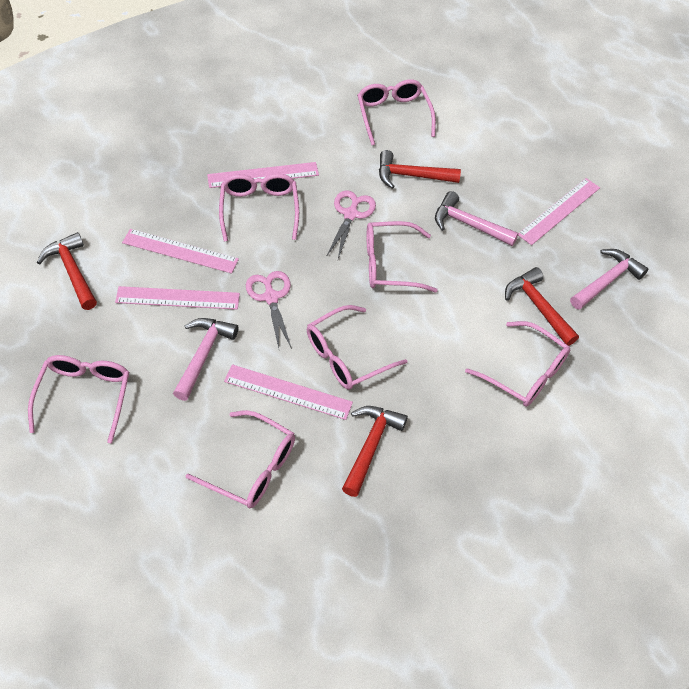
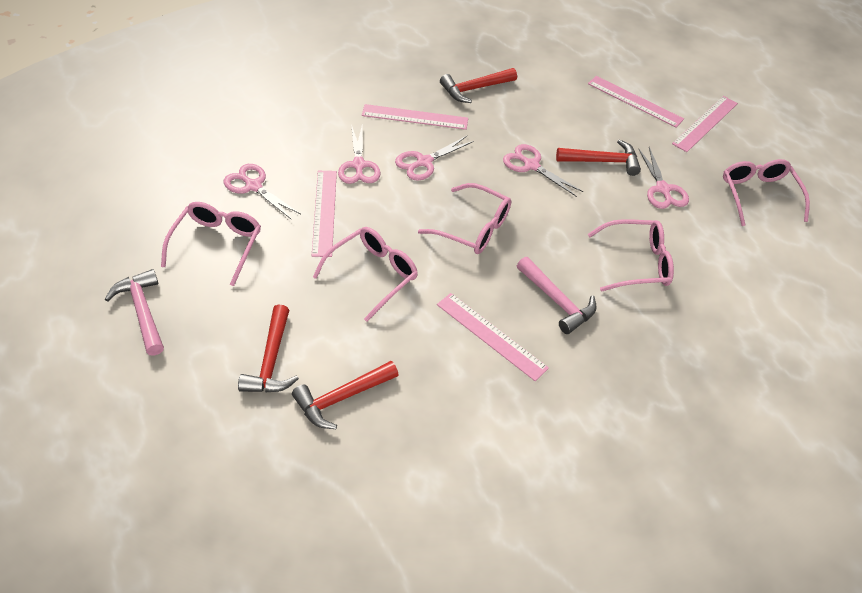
pink glasses: 7 -> 5
pink hammer: 3 -> 2
pink scissors: 2 -> 5

